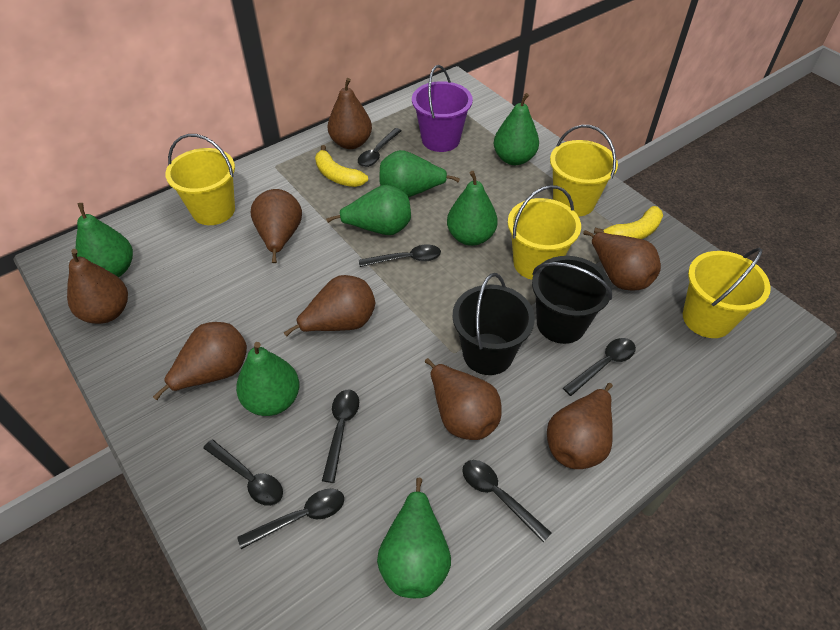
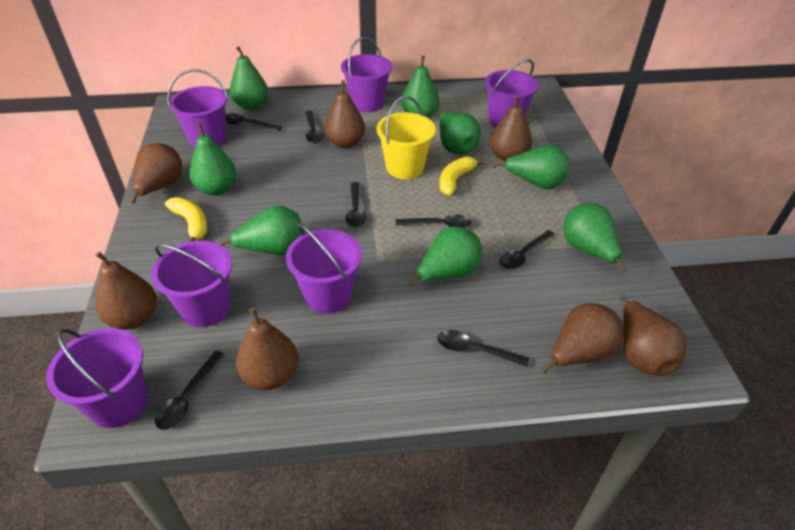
black bucket: 2 -> 0
brown pear: 8 -> 7
green pear: 7 -> 8
purple bucket: 1 -> 6
yellow bucket: 4 -> 1

